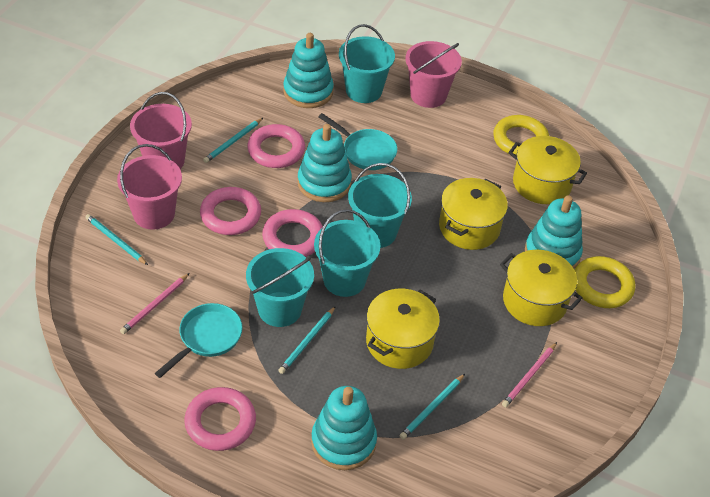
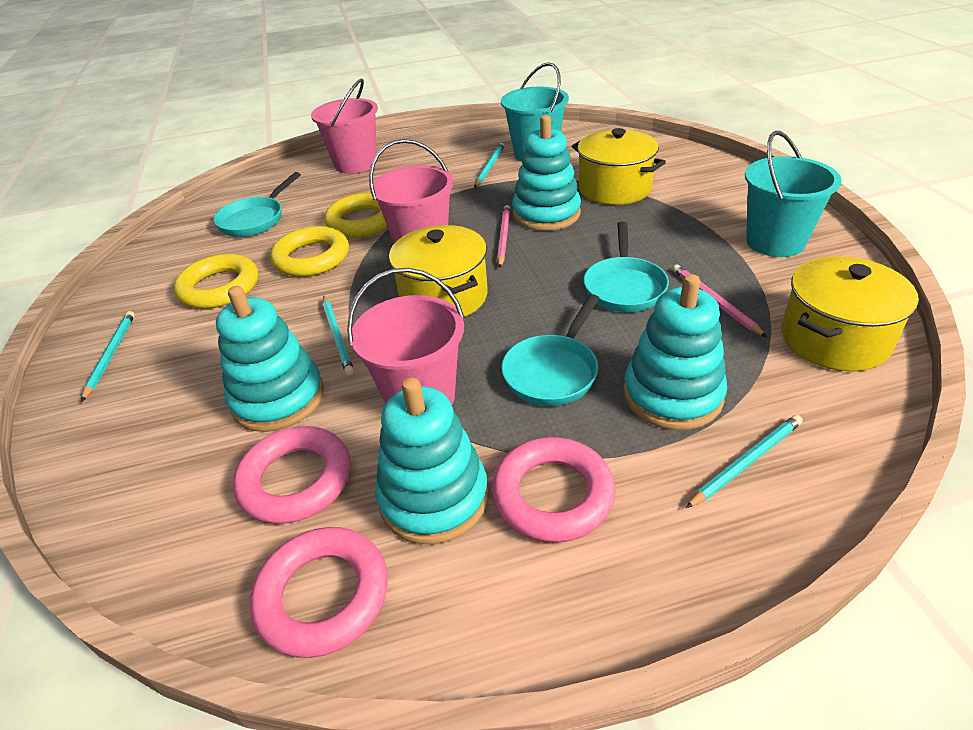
pink ring: 4 -> 3
turquoise bucket: 4 -> 2
turquoise pan: 2 -> 3
yellow pot: 4 -> 3
yellow ring: 2 -> 3

